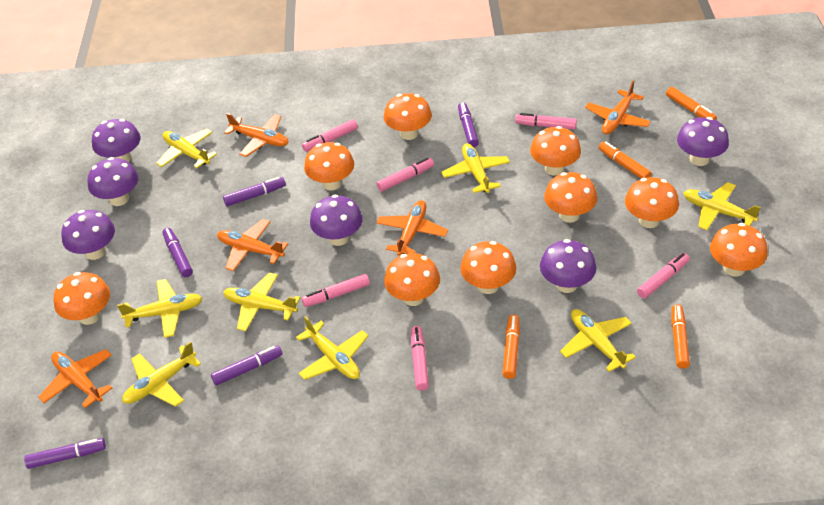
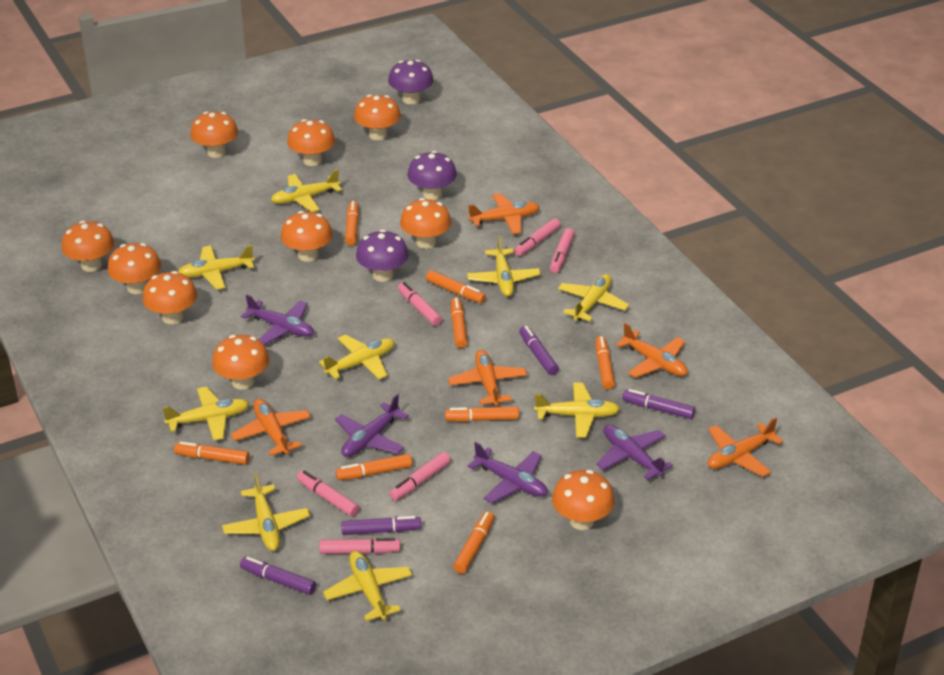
orange marker: 4 -> 8
orange mushroom: 9 -> 10
purple marker: 5 -> 4
purple mushroom: 6 -> 3
purple plane: 0 -> 4
yellow plane: 8 -> 9

